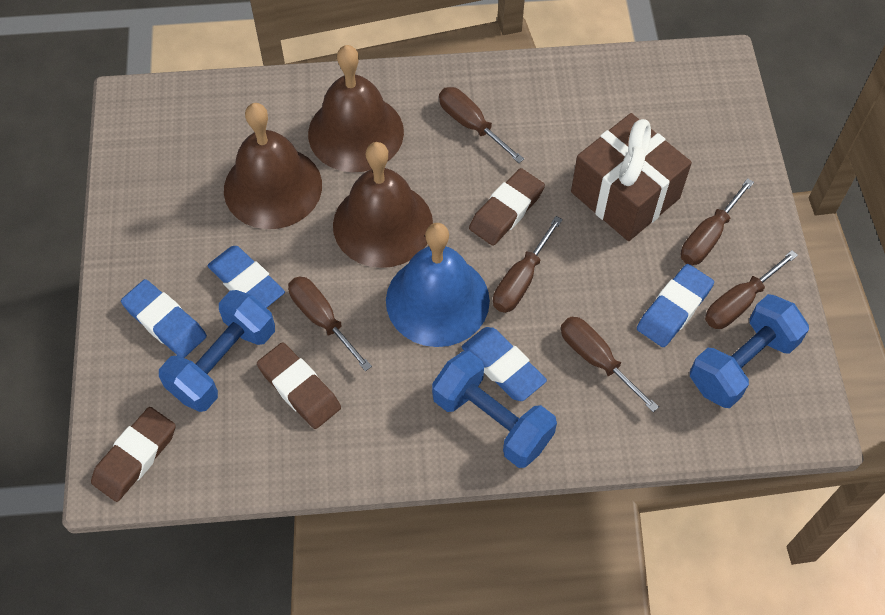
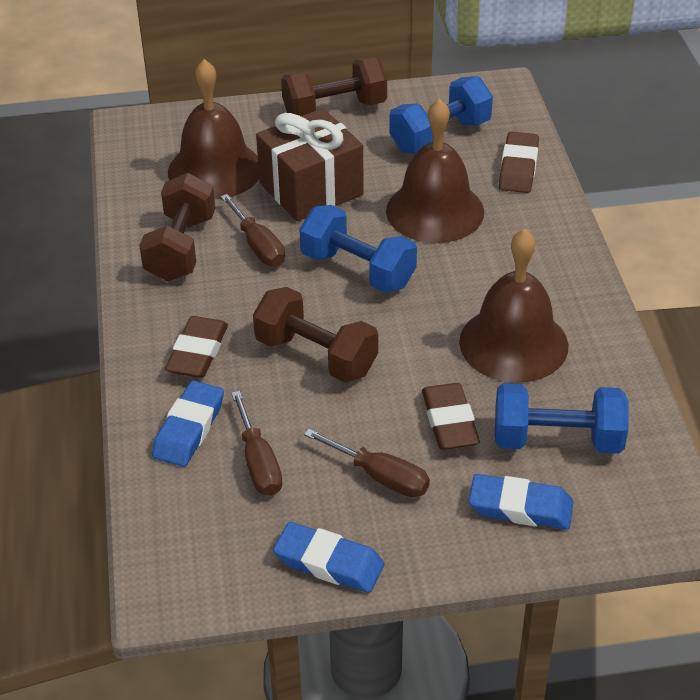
blue bell: 1 -> 0
blue eraser: 4 -> 3
brown dumbbell: 0 -> 3
brown screwdriver: 6 -> 3

